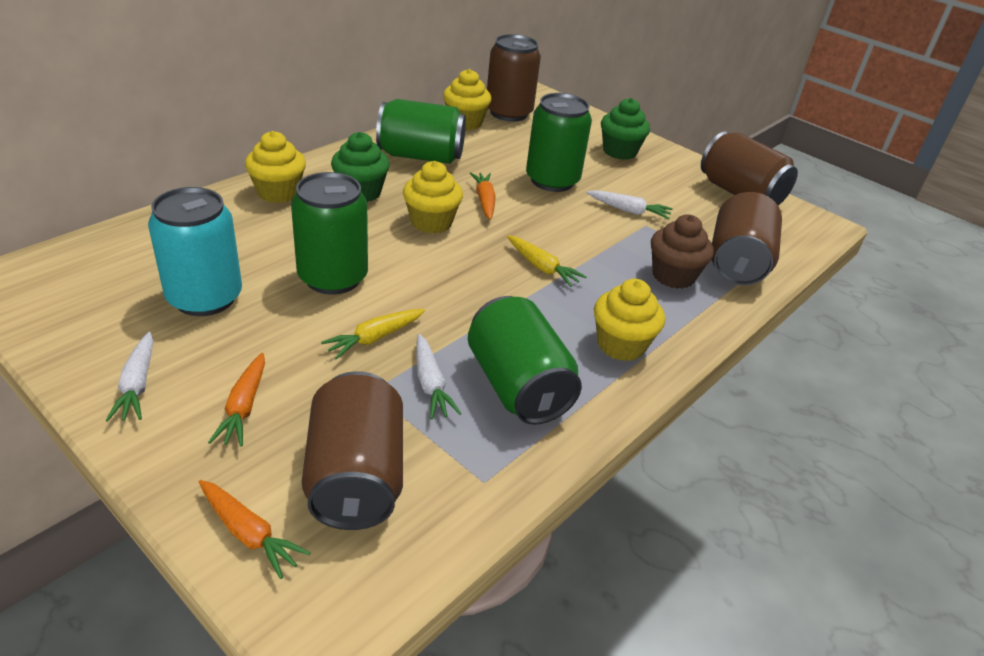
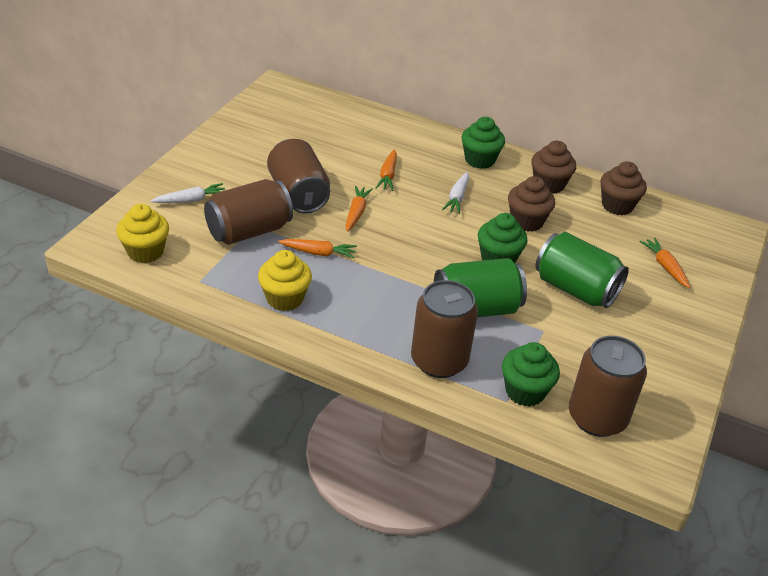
brown cupcake: 1 -> 3
green can: 4 -> 2
green cupcake: 2 -> 3
orange carrot: 3 -> 4
turquoise can: 1 -> 0
white carrot: 3 -> 2
yellow carrot: 2 -> 0
yellow cupcake: 4 -> 2

